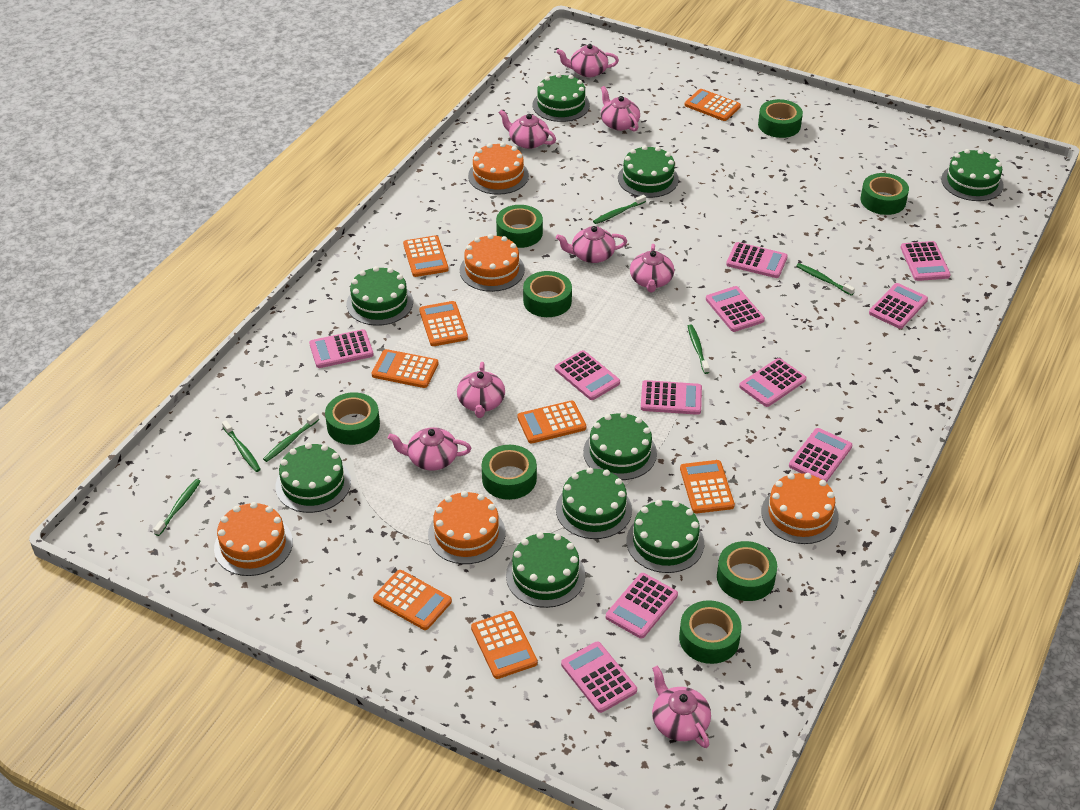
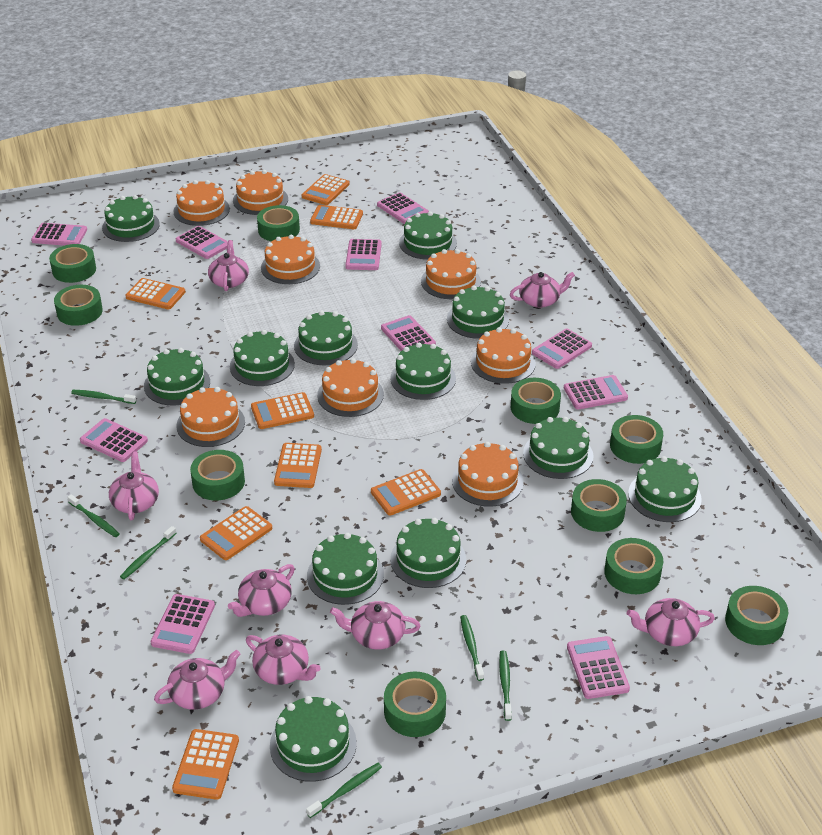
green cake: 9 -> 12
green tape: 8 -> 10
orange cake: 5 -> 8
pink calculator: 11 -> 10

